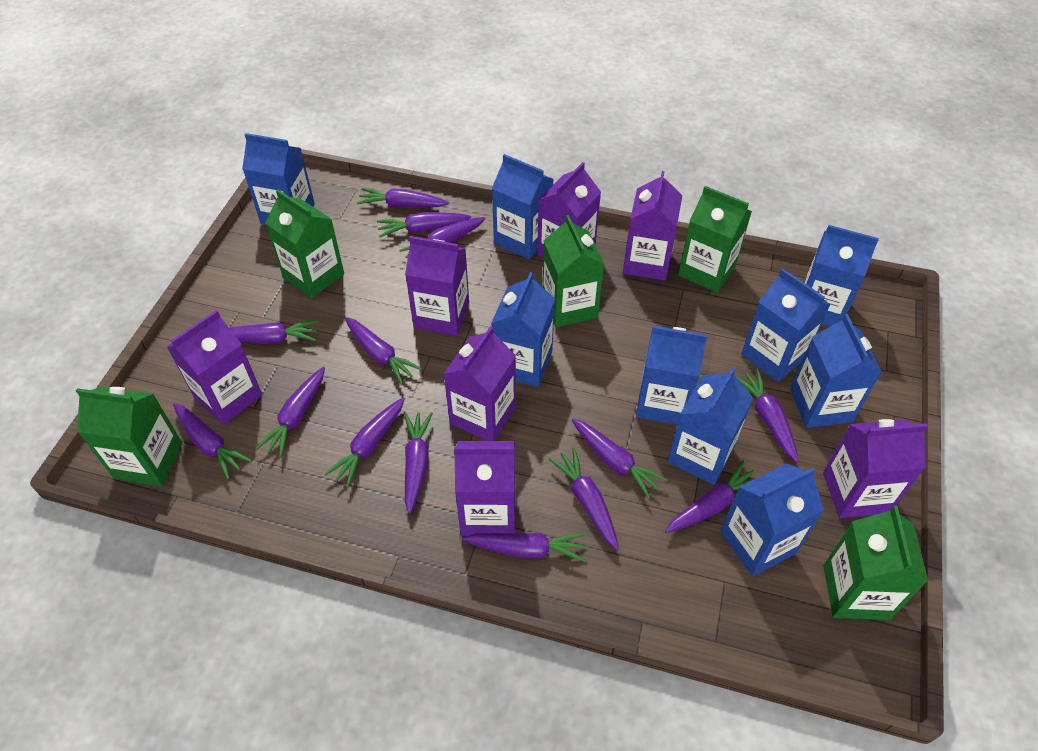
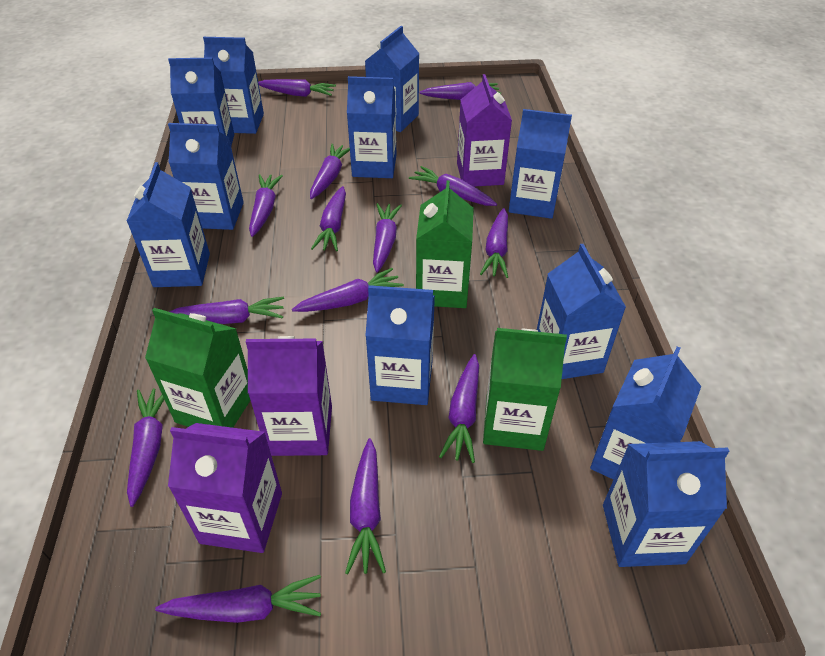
blue carton: 9 -> 11
green carton: 5 -> 3
purple carton: 7 -> 3

